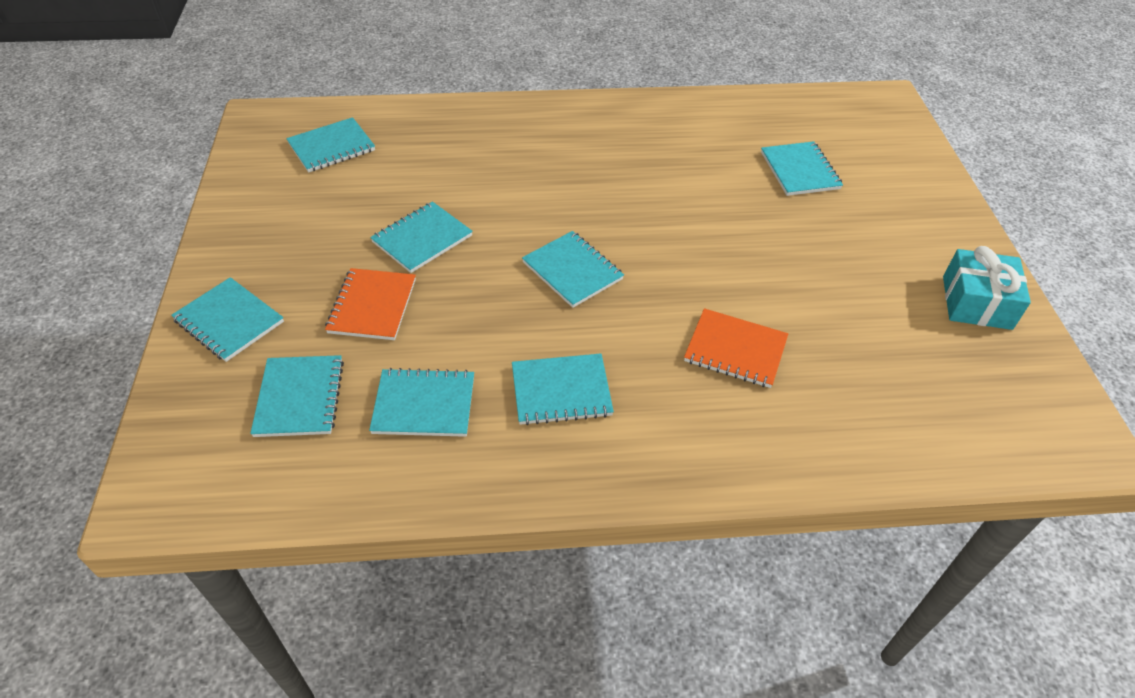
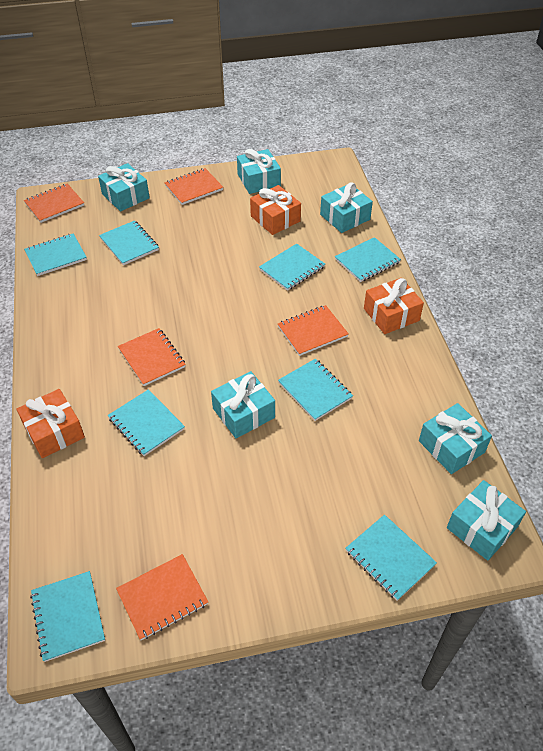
orange gift: 0 -> 3
orange notebook: 2 -> 5
turquoise gift: 1 -> 6

